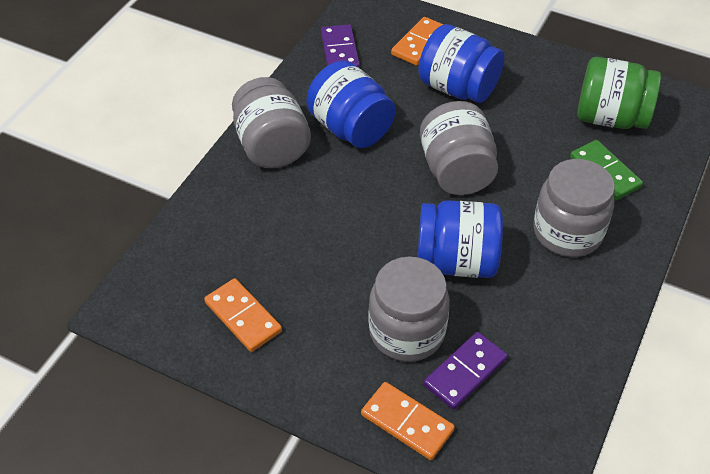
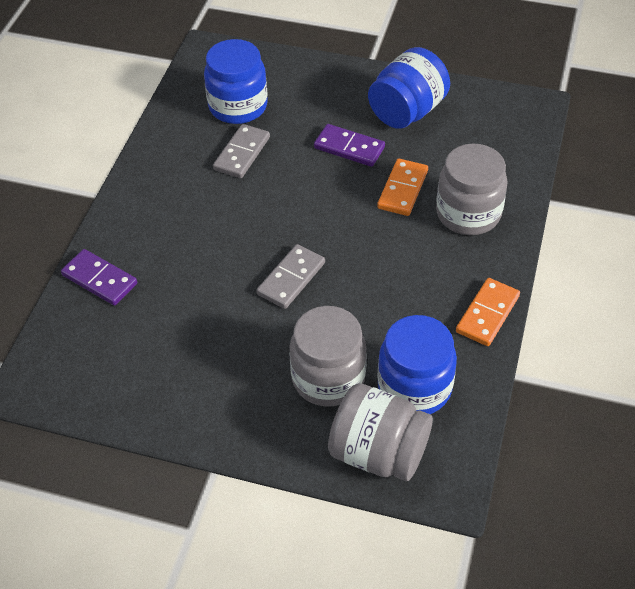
green domino: 1 -> 0
green jar: 1 -> 0
grey domino: 0 -> 2
grey jar: 4 -> 3
orange domino: 3 -> 2

